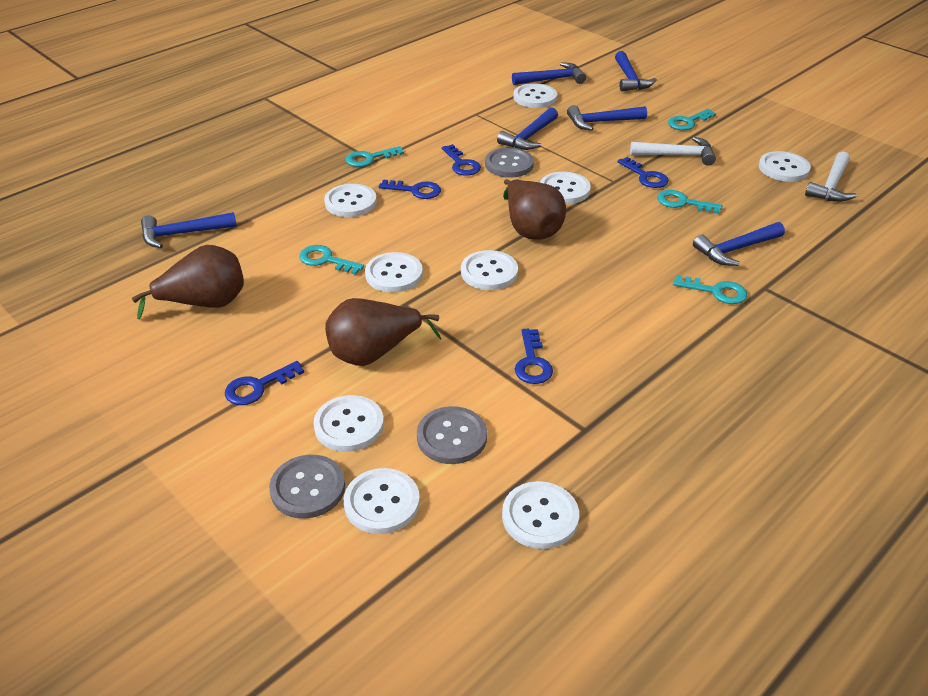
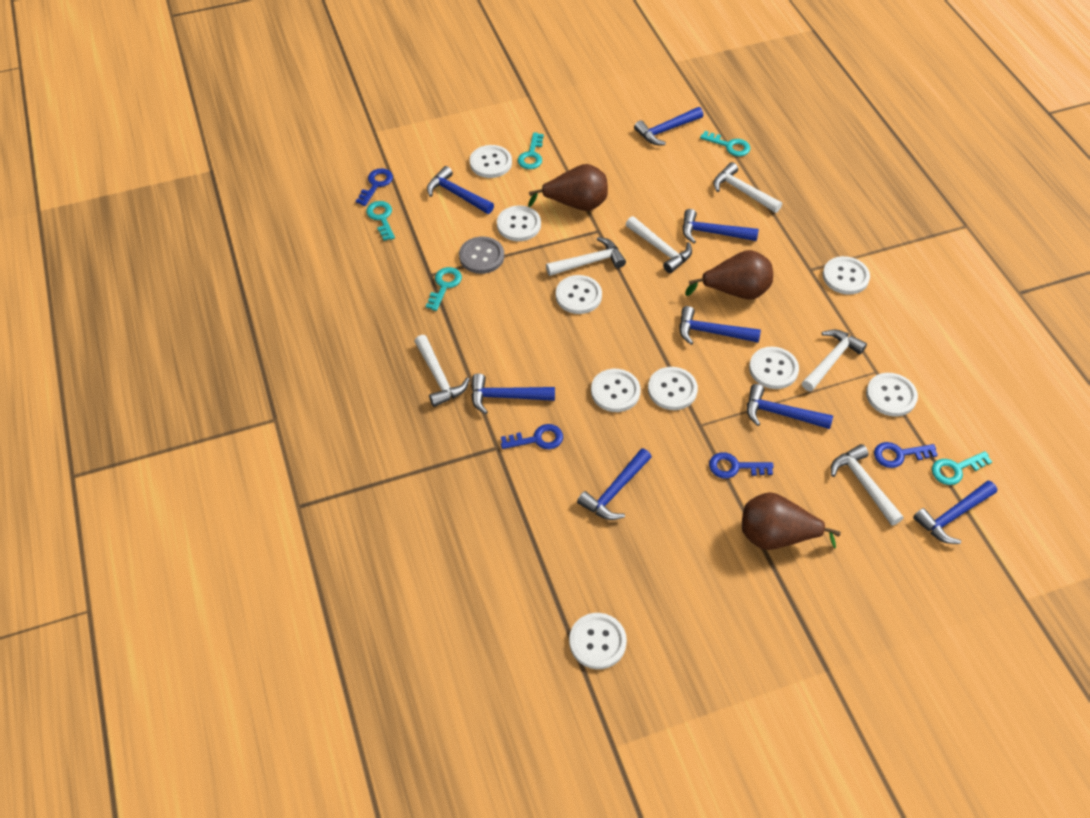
blue hammer: 6 -> 8
blue key: 5 -> 4
grey button: 3 -> 1
white hammer: 2 -> 6

